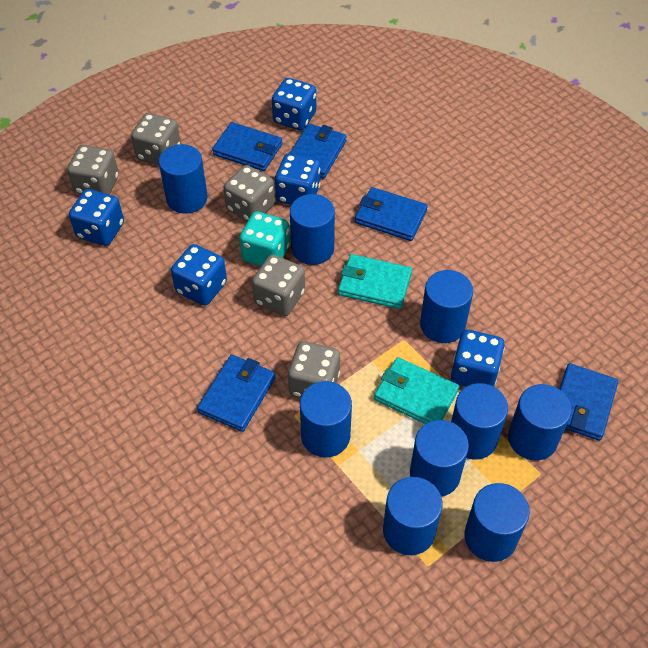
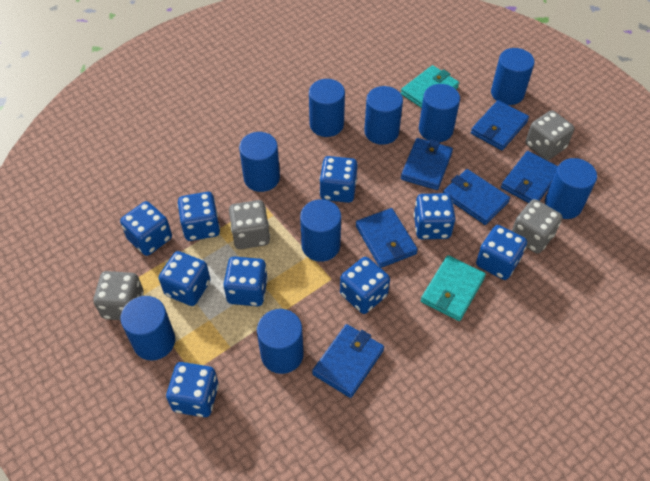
blue dice: 5 -> 9
blue wallet: 5 -> 6
grey dice: 5 -> 4
turquoise dice: 1 -> 0

